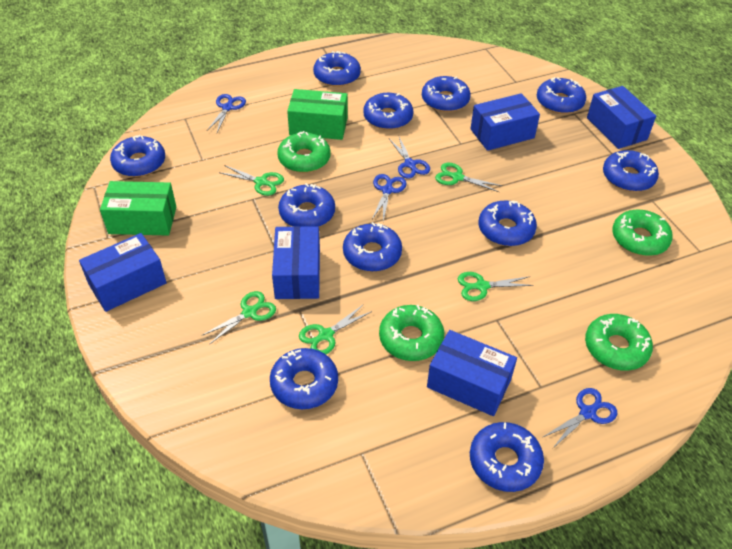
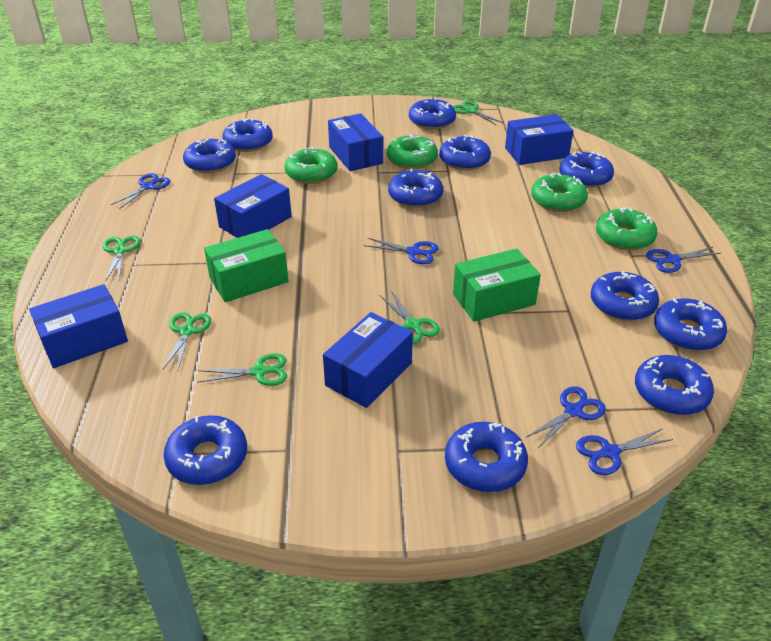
blue scissors: 4 -> 5

